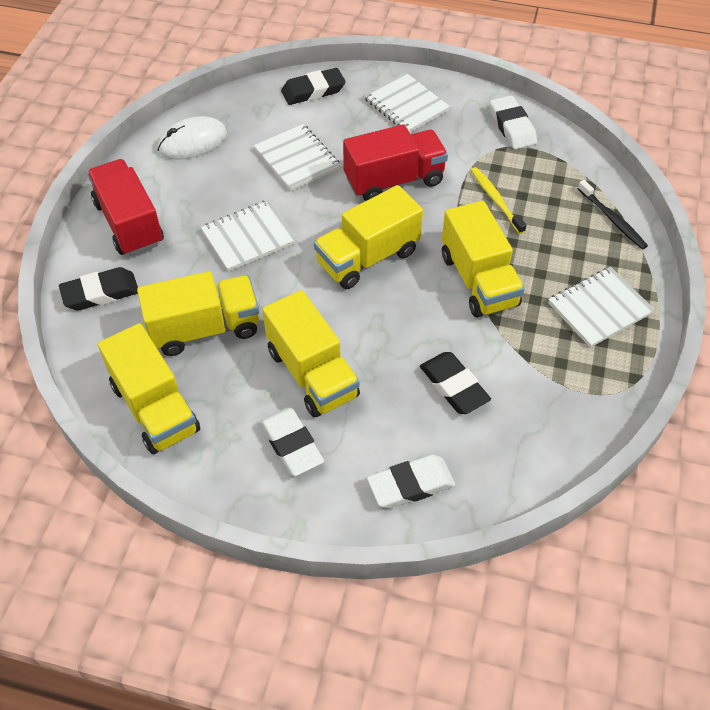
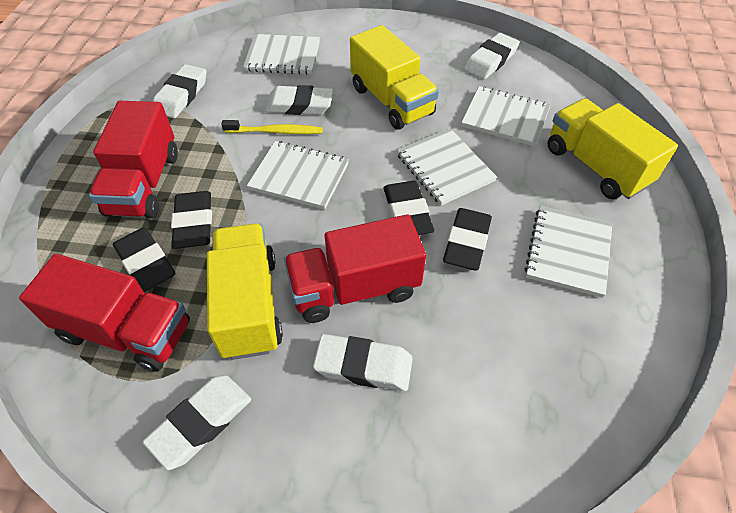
black eraser: 3 -> 4
black toothbrush: 1 -> 0
red truck: 2 -> 3
white eraser: 3 -> 5
white mouse: 1 -> 0
white notebook: 4 -> 5
yellow truck: 5 -> 3

